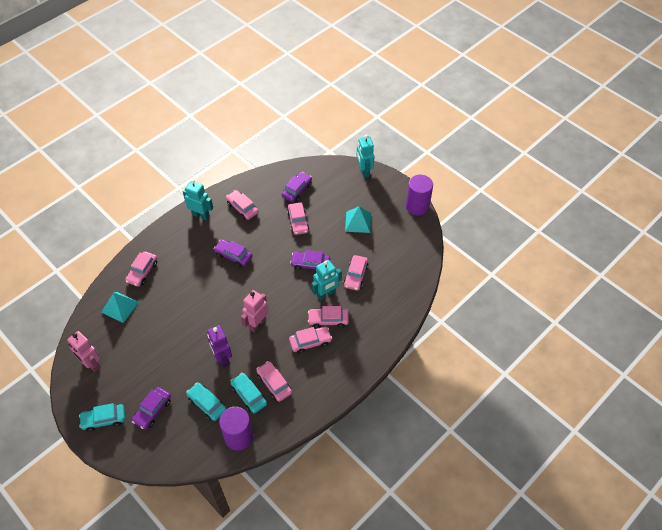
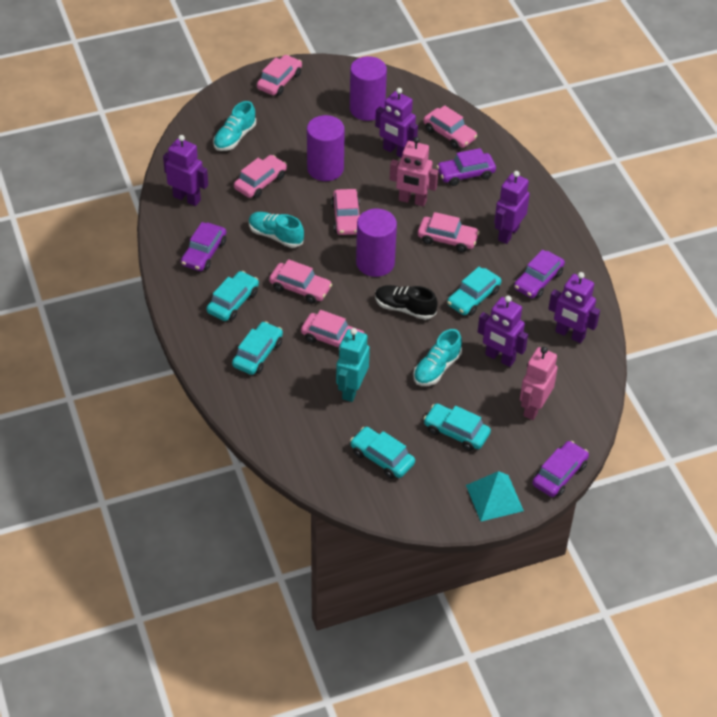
black shoe: 0 -> 1
purple cylinder: 2 -> 3
purple robot: 1 -> 5
turquoise car: 3 -> 5
turquoise pyramid: 2 -> 1
turquoise robot: 3 -> 1
turquoise shoe: 0 -> 3

